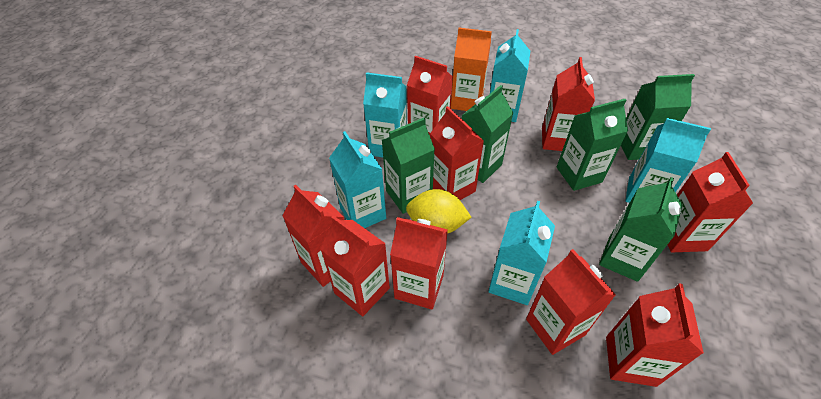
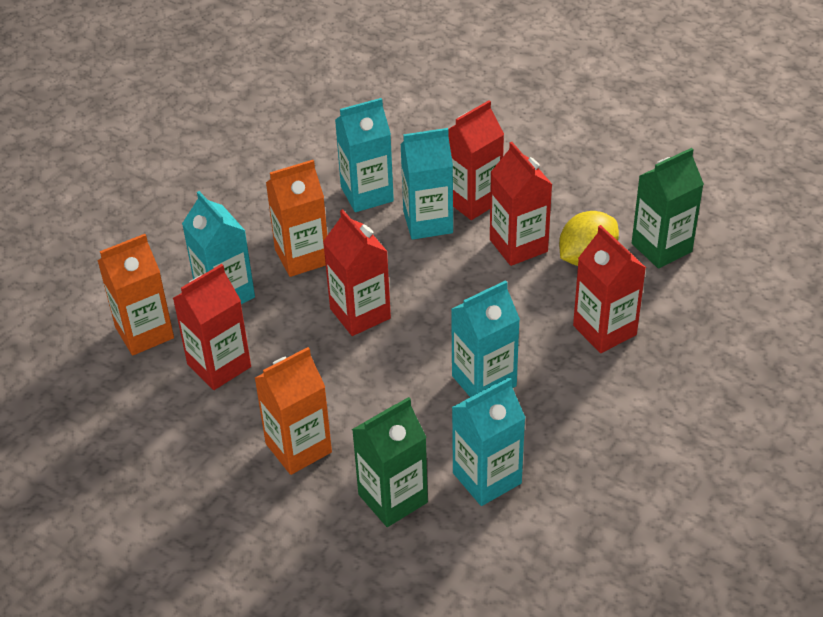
green carton: 5 -> 2
orange carton: 1 -> 3
red carton: 9 -> 5

